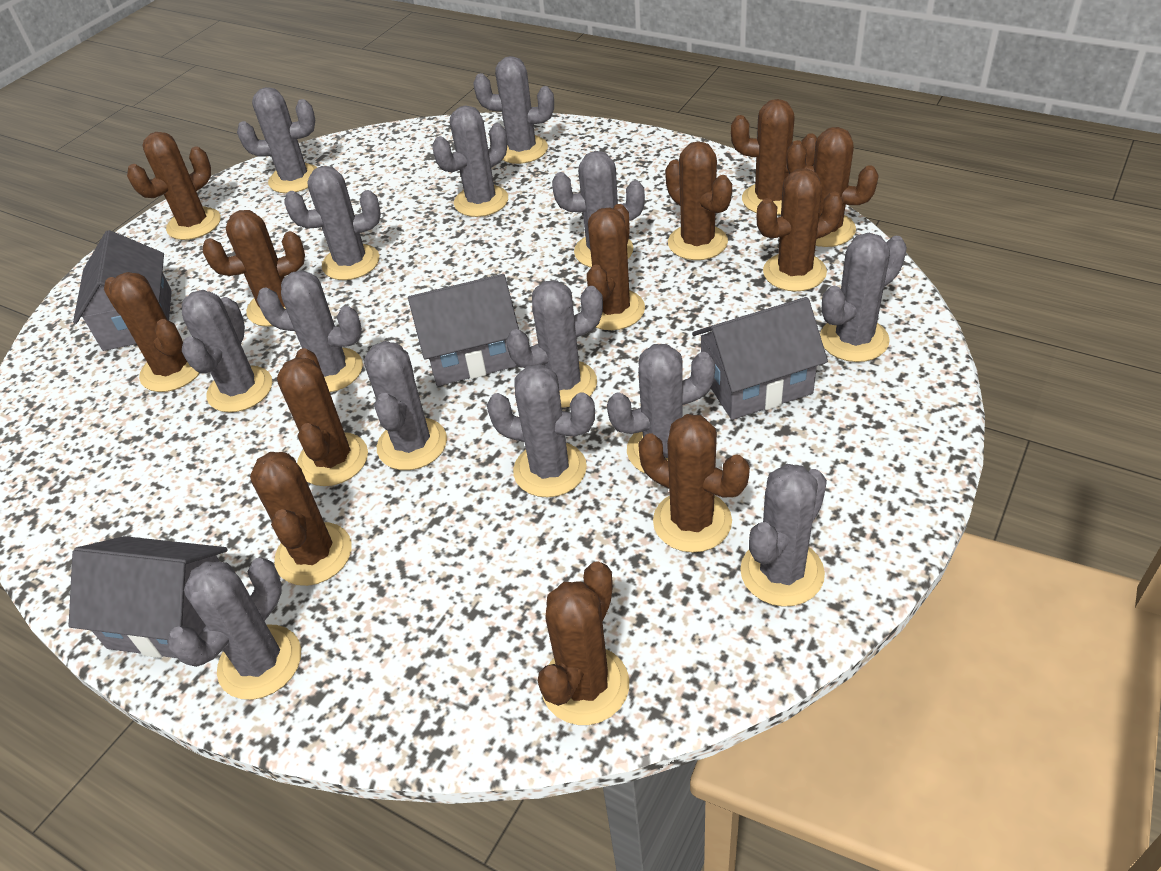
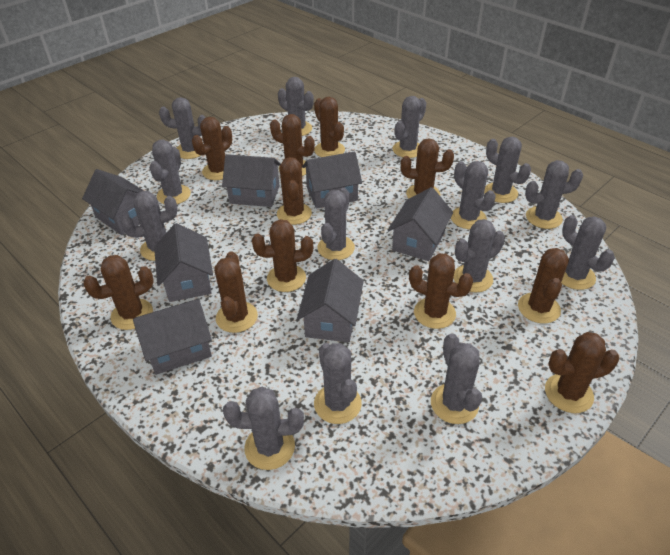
brown cactus: 12 -> 11
grey house: 4 -> 7

